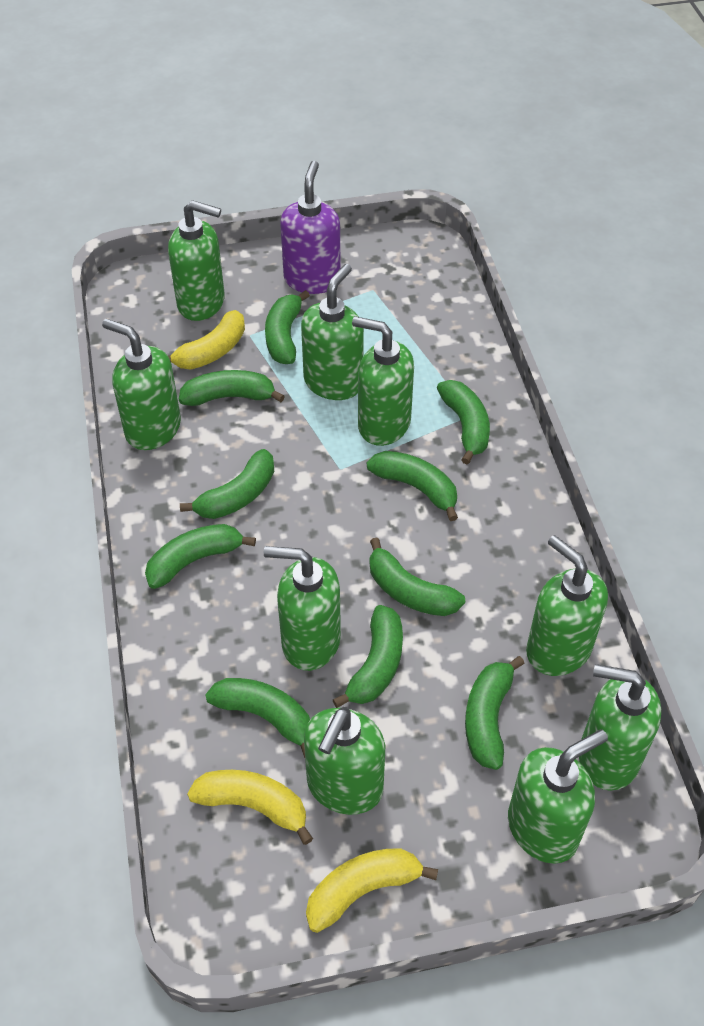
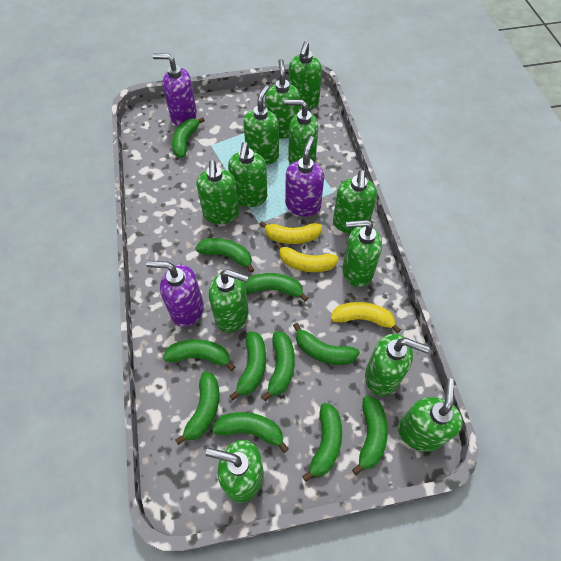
green banana: 10 -> 11
green soap dispenser: 9 -> 12
purple soap dispenser: 1 -> 3

